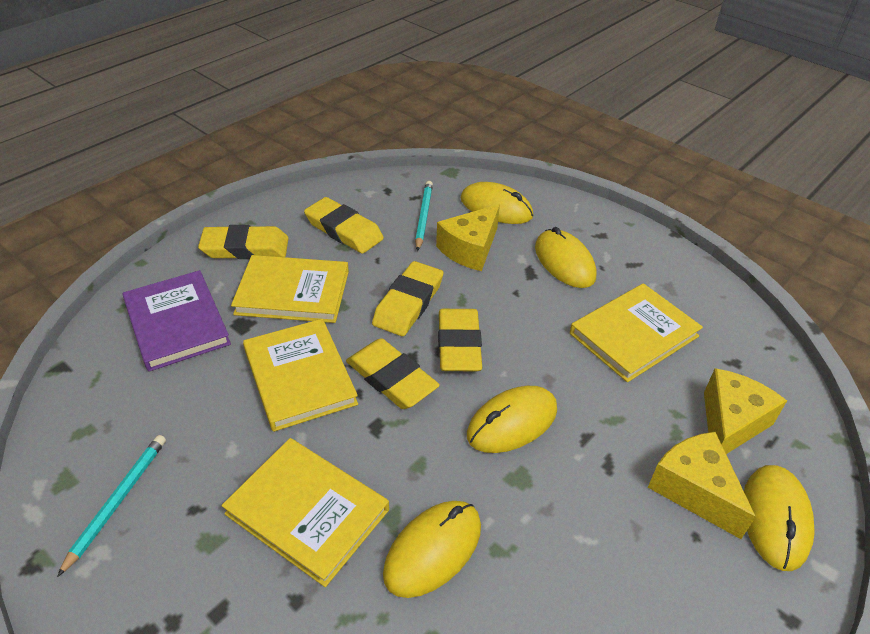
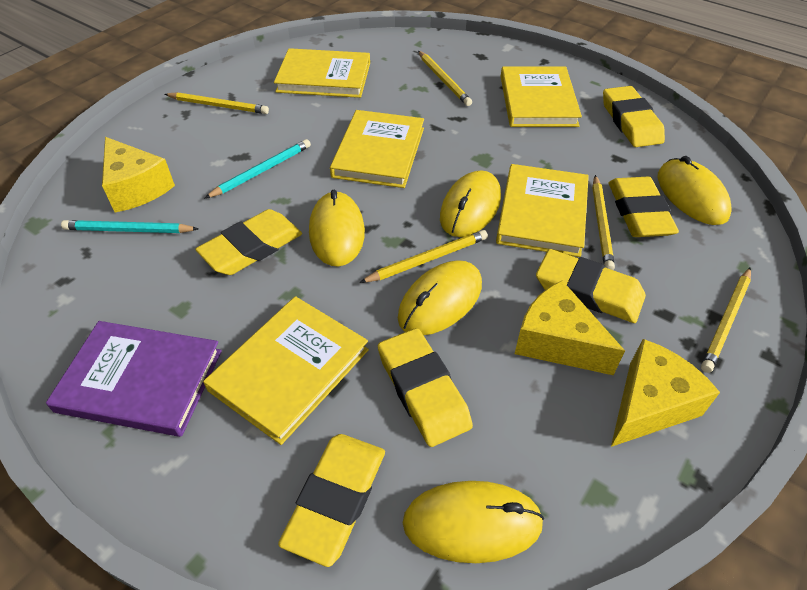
yellow book: 4 -> 5
yellow eraser: 5 -> 6
yellow pencil: 0 -> 5

